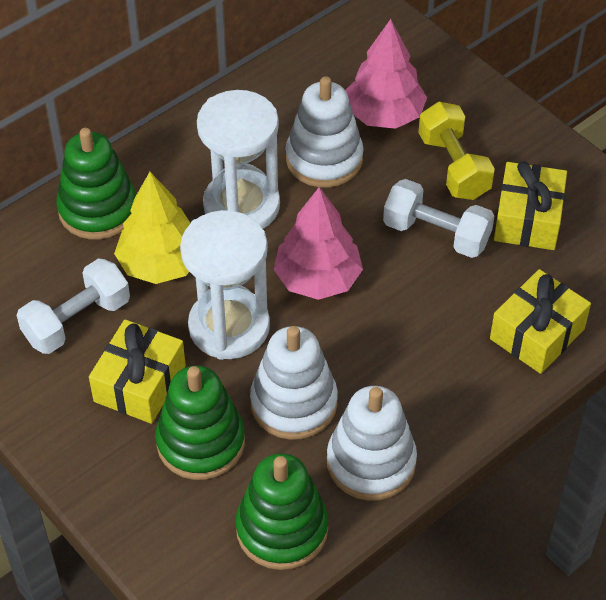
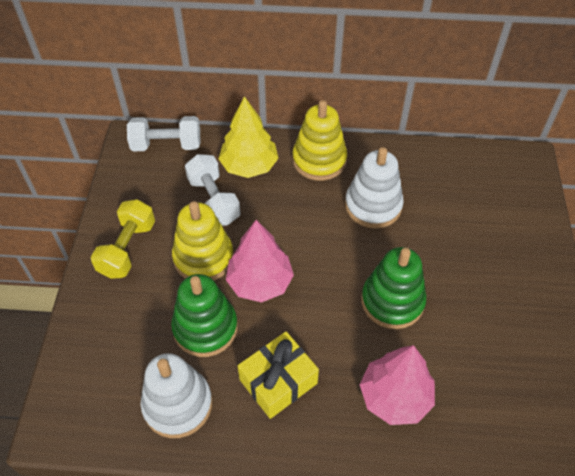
green stacking toy: 3 -> 2
white hourglass: 2 -> 0
white stacking toy: 3 -> 2
yellow gift: 3 -> 1
yellow stacking toy: 0 -> 2

